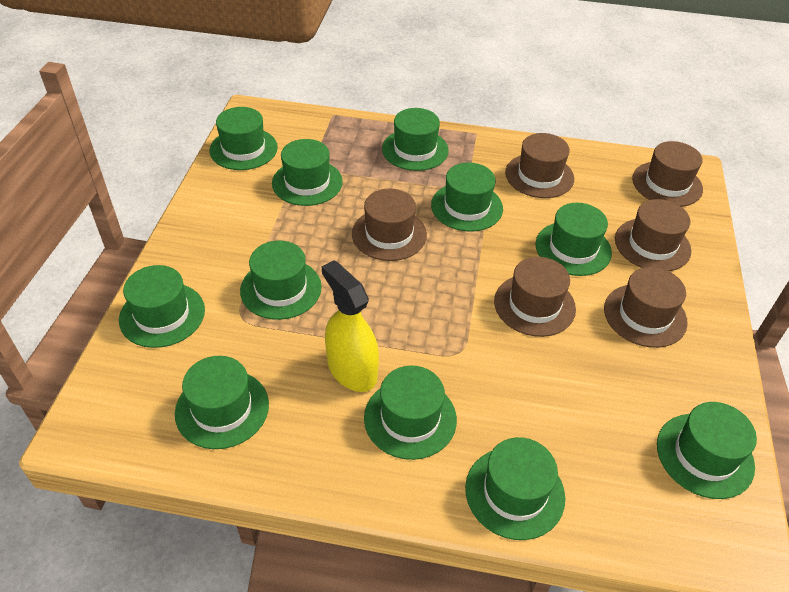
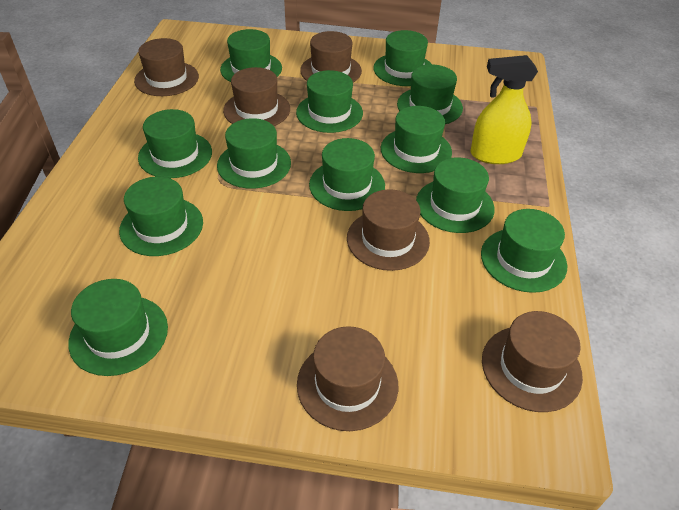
green hat: 11 -> 12

